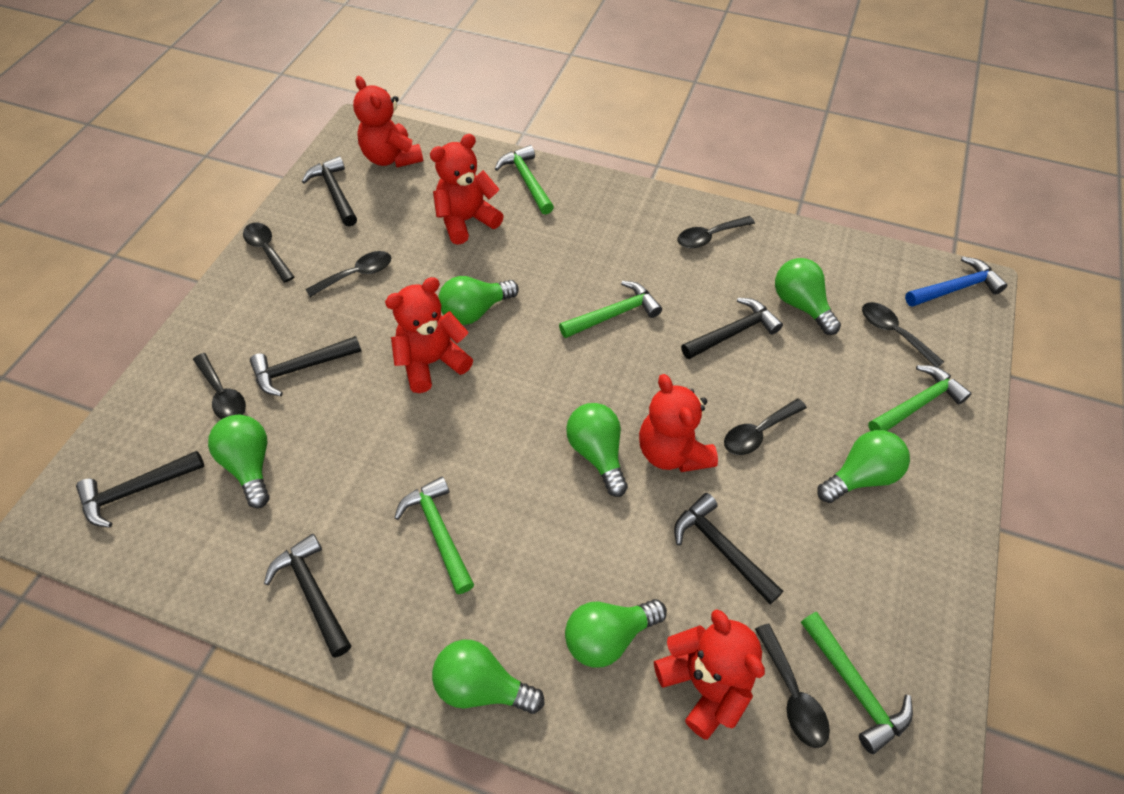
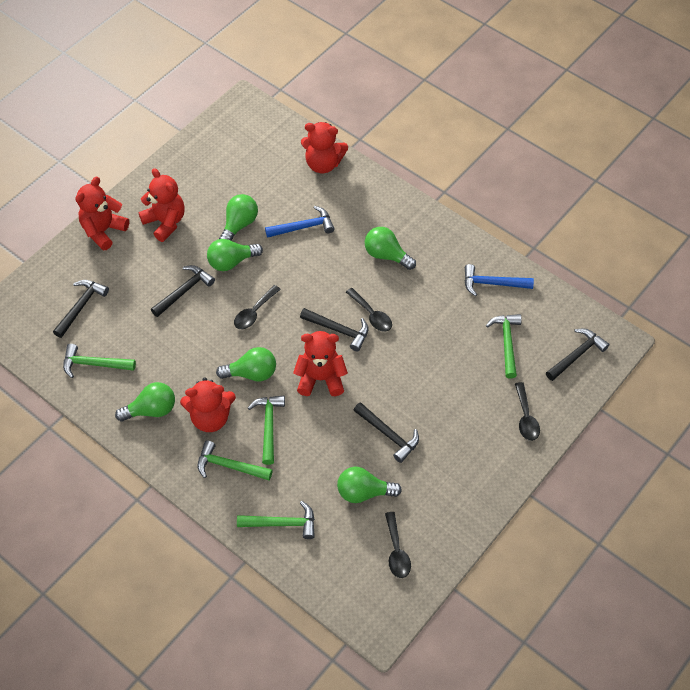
black hammer: 6 -> 5
black spoon: 7 -> 4
blue hammer: 1 -> 2
green light bulb: 7 -> 6

